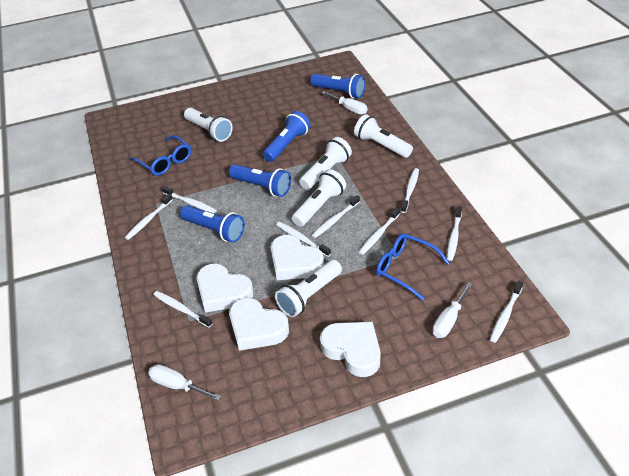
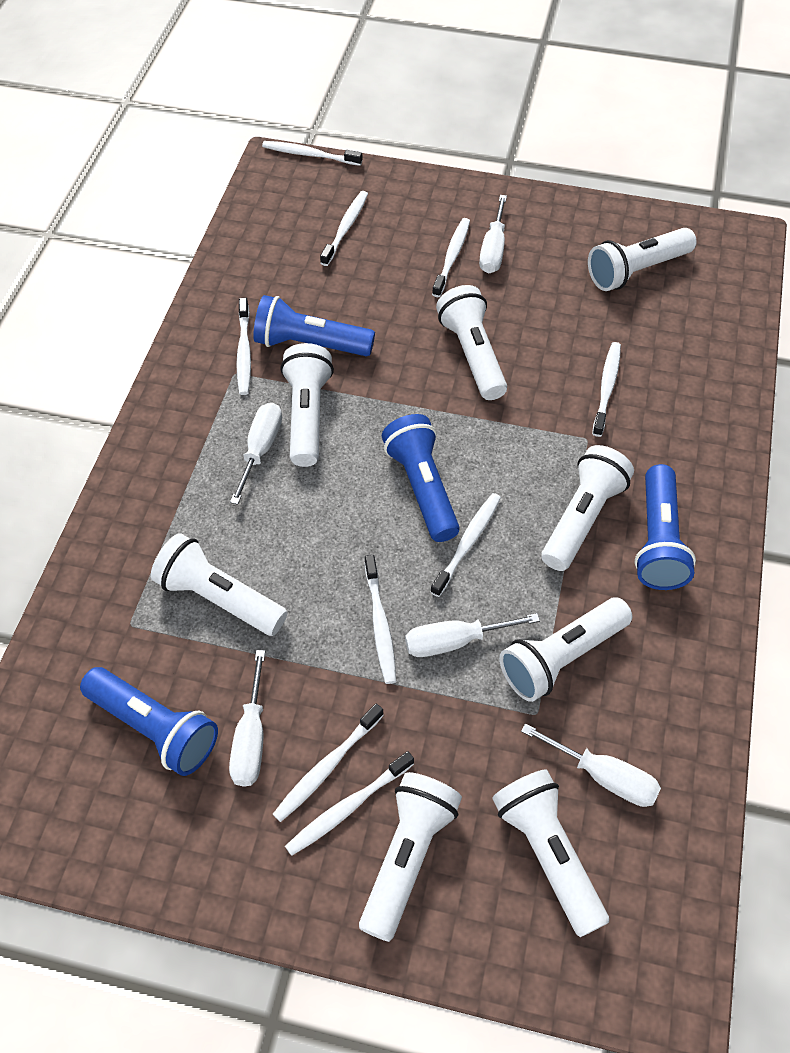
blue glasses: 2 -> 0
white flashlight: 5 -> 8
white heart: 4 -> 0
white screwdriver: 3 -> 5

